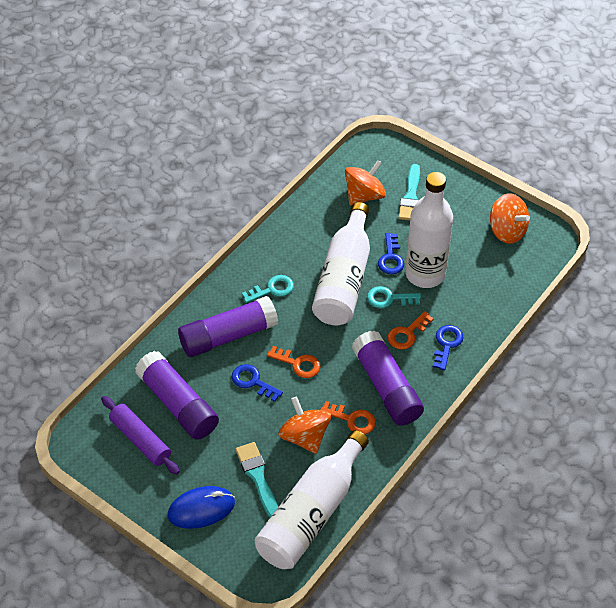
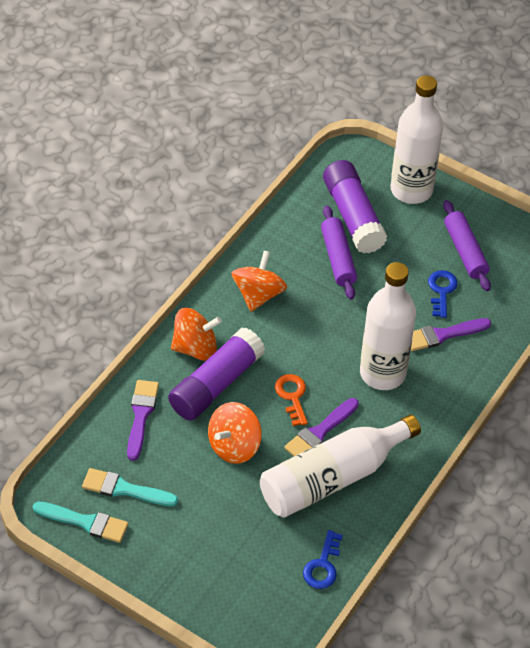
blue key: 3 -> 2
blue mouse: 1 -> 0
orange key: 3 -> 1
purple brush: 0 -> 3
purple glue stick: 3 -> 2
purple rolling pin: 1 -> 2
turquoise key: 2 -> 0

